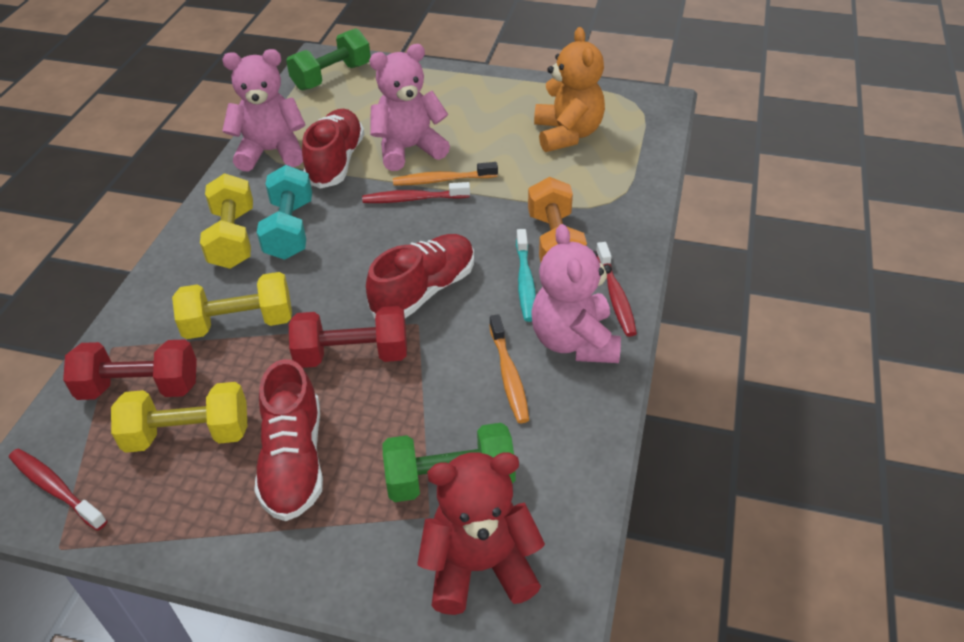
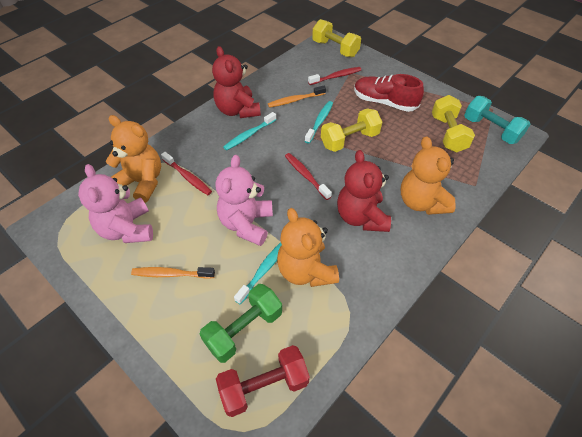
green dumbbell: 2 -> 1
orange dumbbell: 1 -> 0
orange teddy bear: 1 -> 3
pink teddy bear: 3 -> 2
red dumbbell: 2 -> 1
red shoe: 3 -> 1
red teddy bear: 1 -> 2
turquoise toothbrush: 1 -> 3

